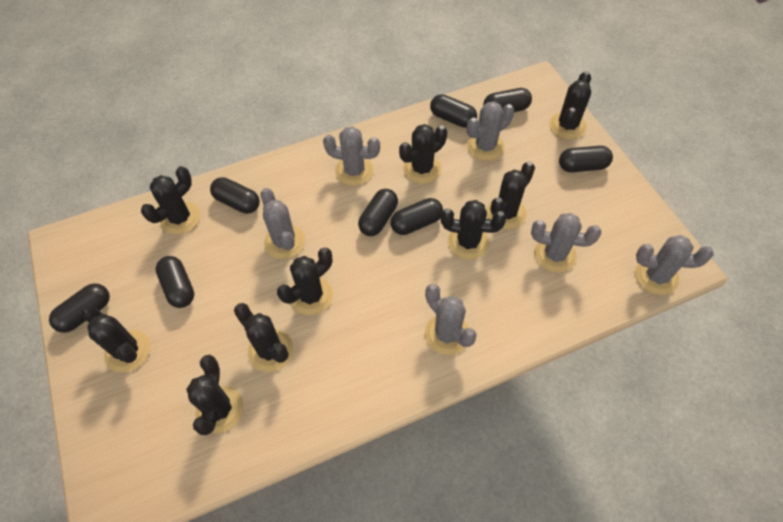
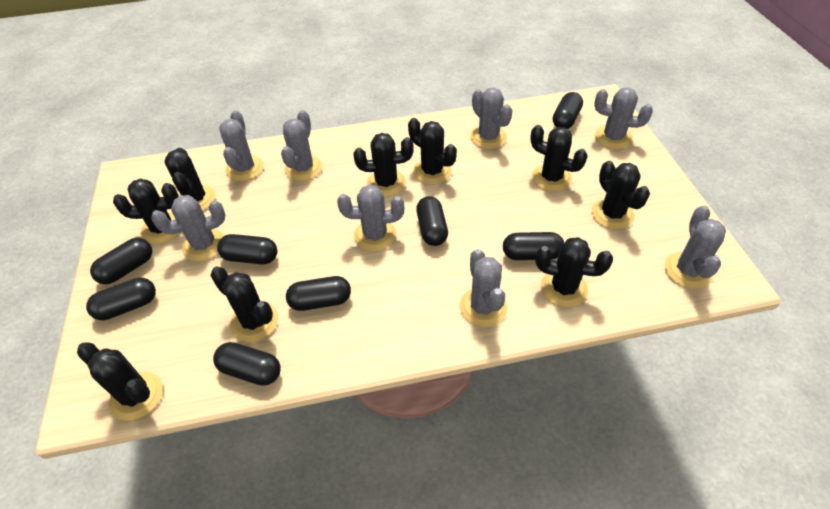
grey cactus: 6 -> 8

